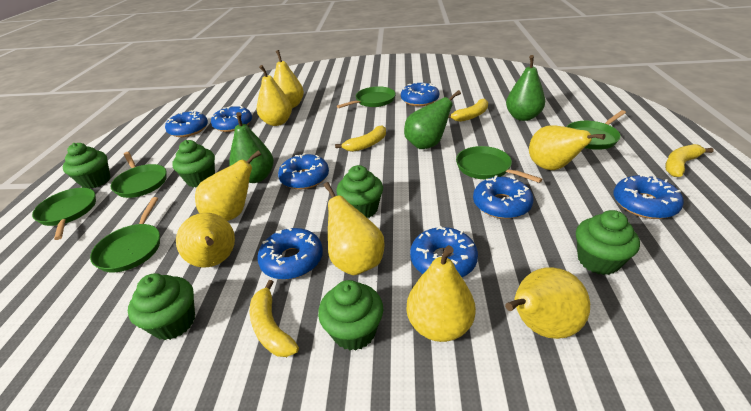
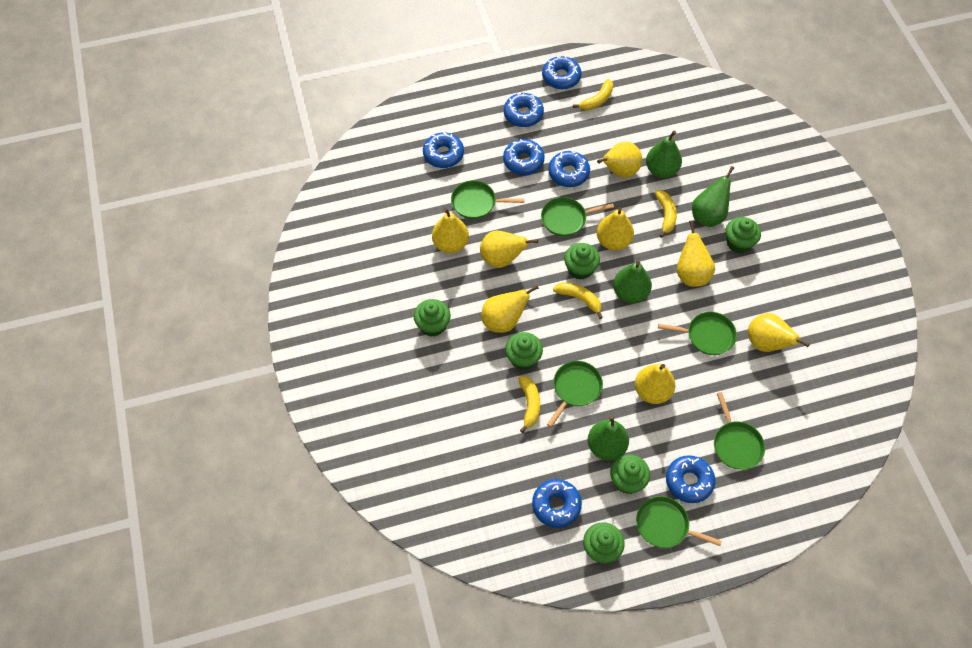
blue donut: 8 -> 7
green pear: 3 -> 4

